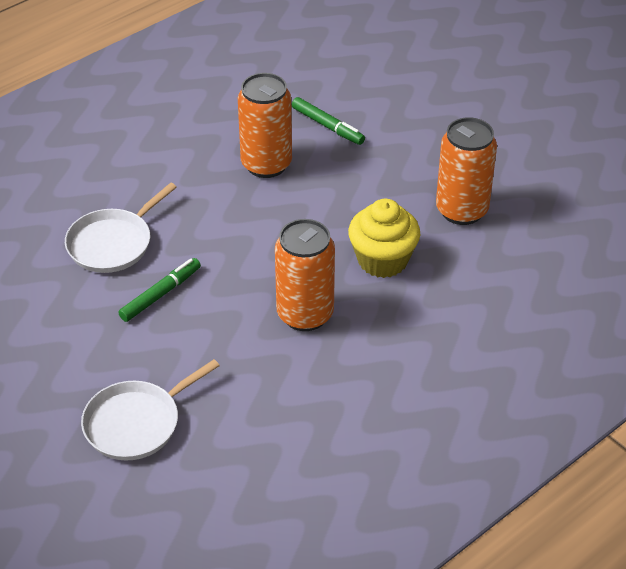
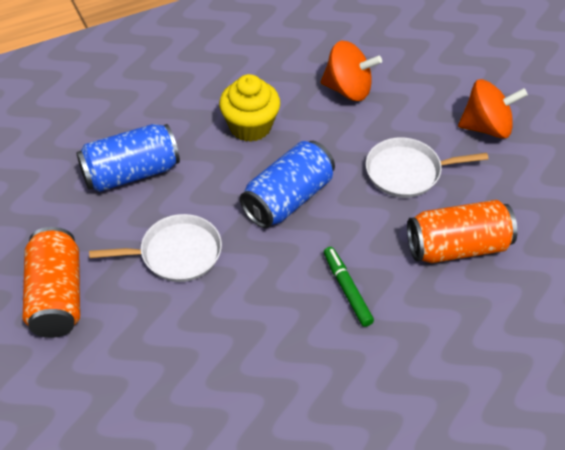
blue can: 0 -> 2
green marker: 2 -> 1
orange can: 3 -> 2
orange spinning top: 0 -> 2

